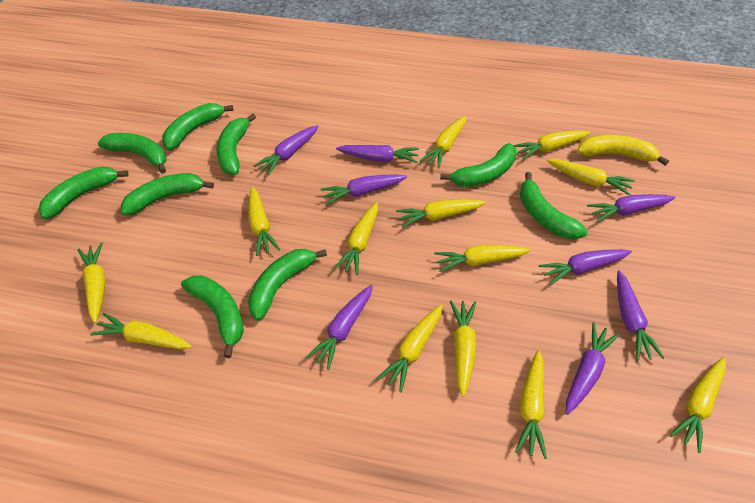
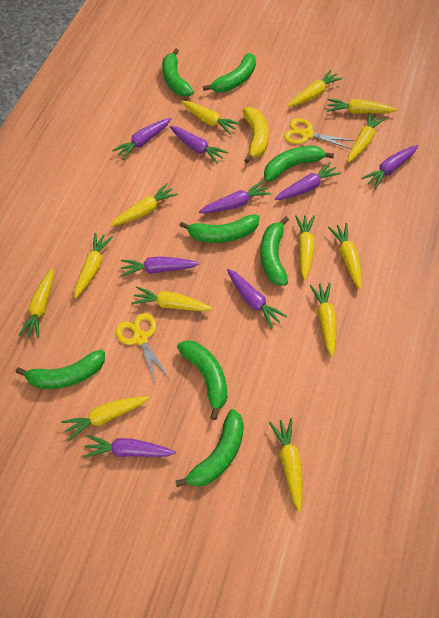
green banana: 9 -> 8
yellow scissors: 0 -> 2

